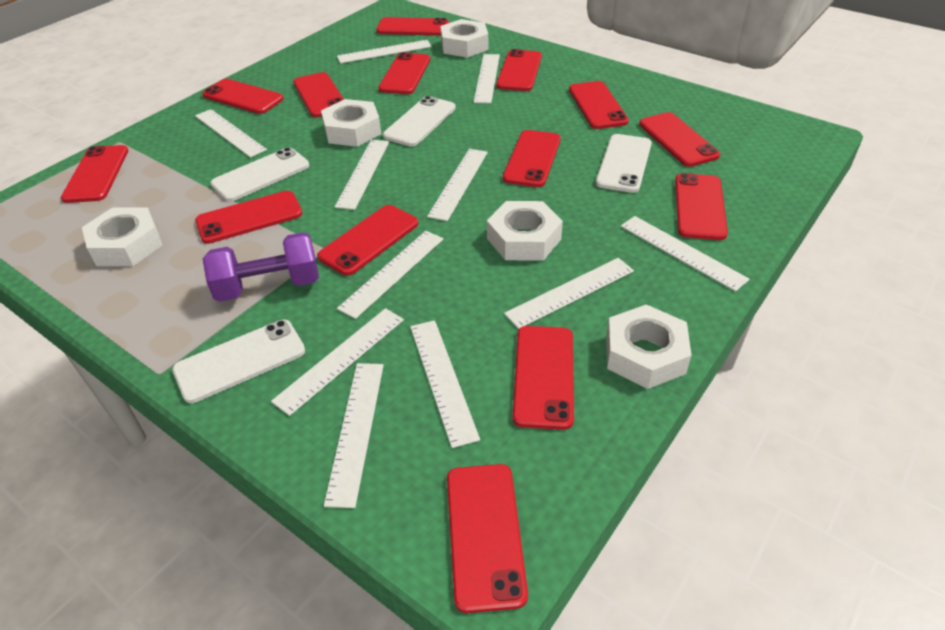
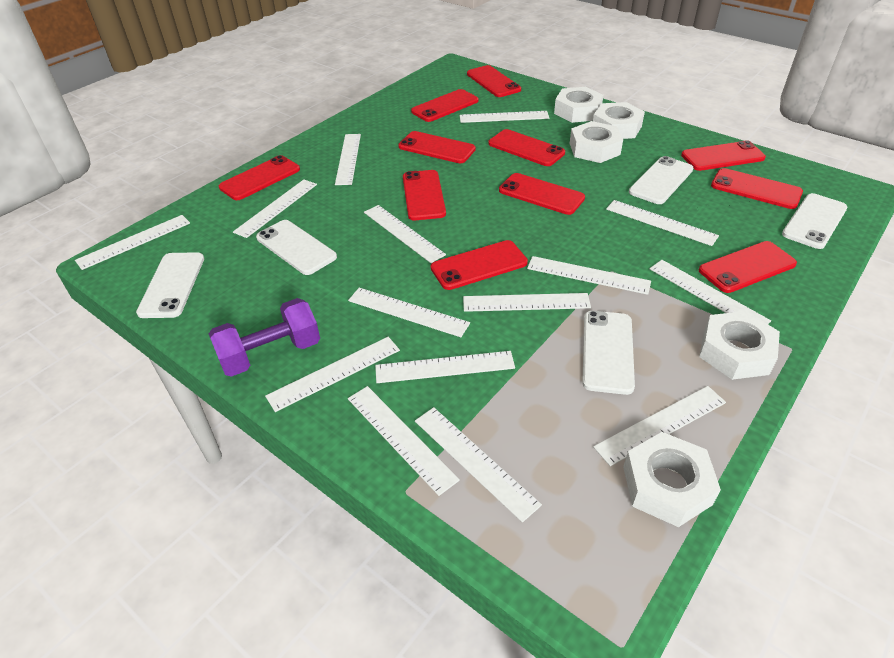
red phone: 14 -> 11
white phone: 4 -> 5
white ruler: 11 -> 15

